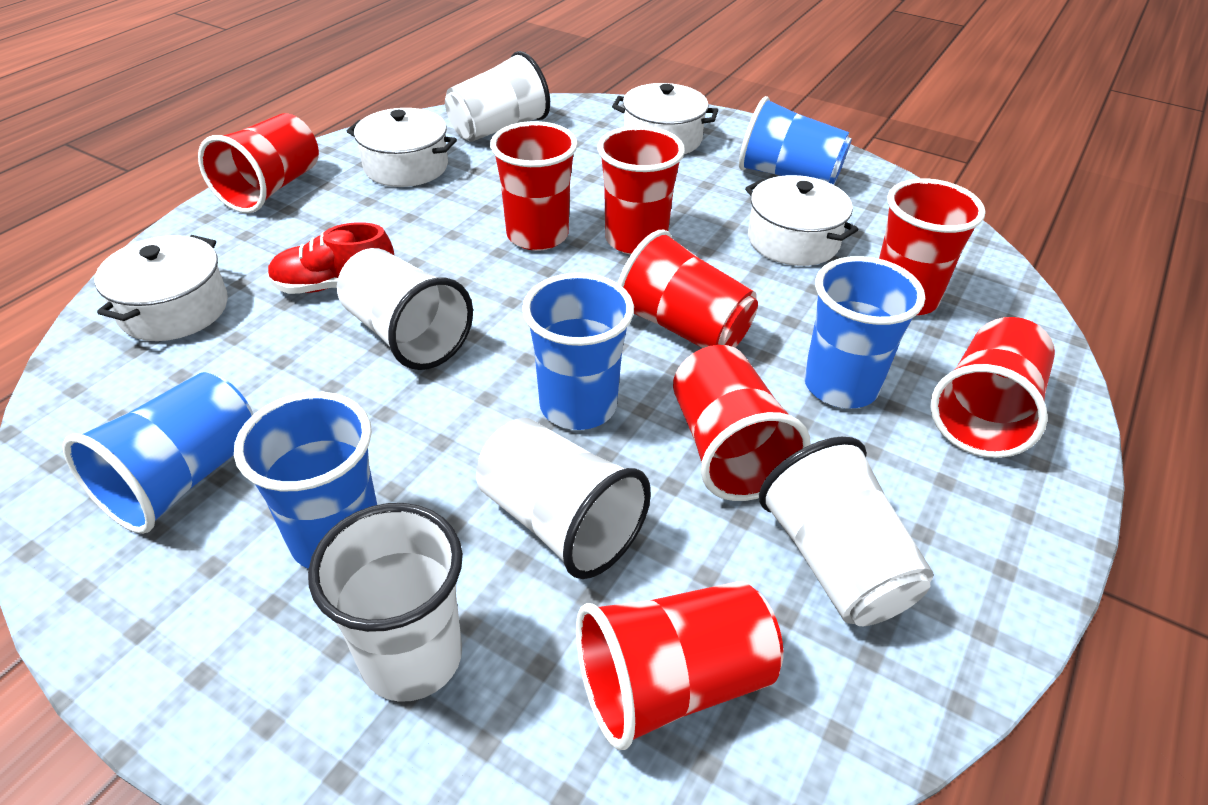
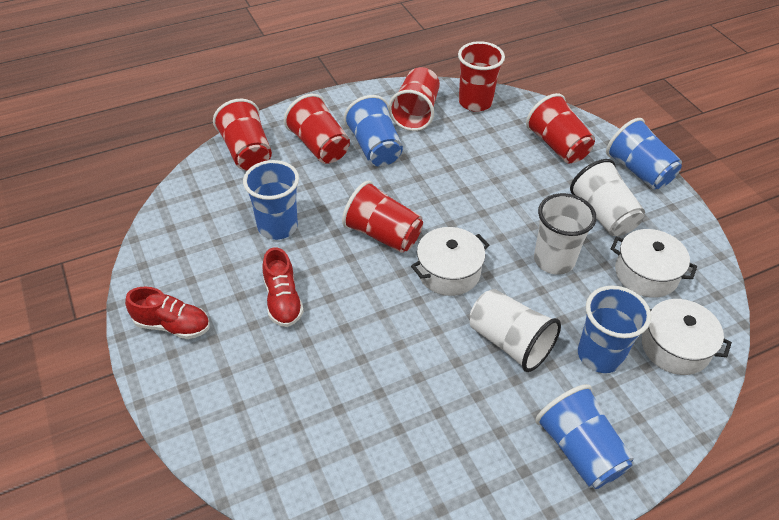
red cup: 8 -> 6
red shoe: 1 -> 2
white cup: 5 -> 3
white pot: 4 -> 3

